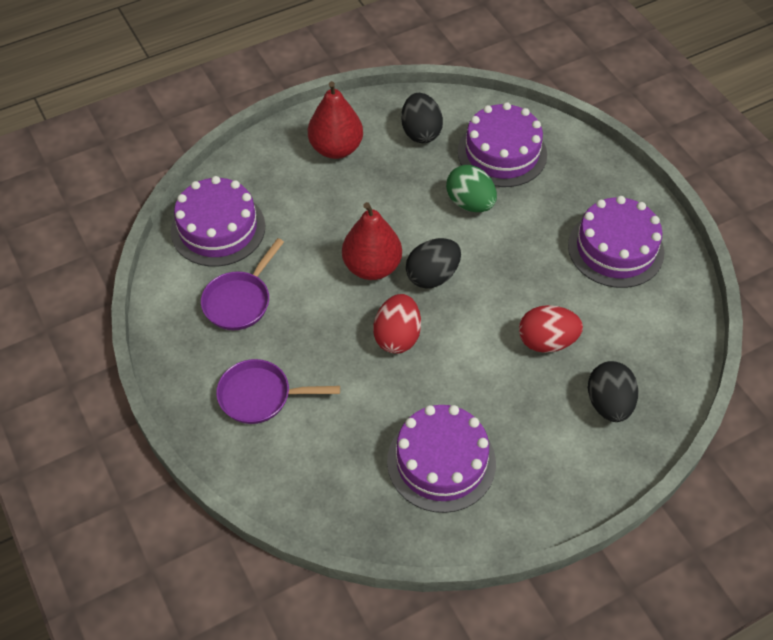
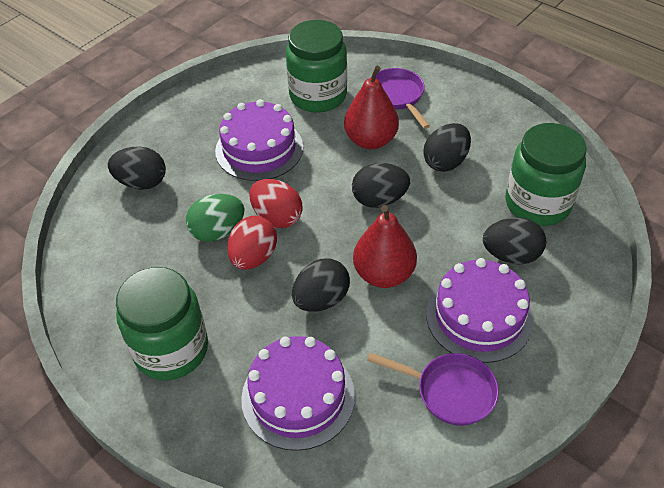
black egg: 3 -> 5
green jar: 0 -> 3
purple cake: 4 -> 3

